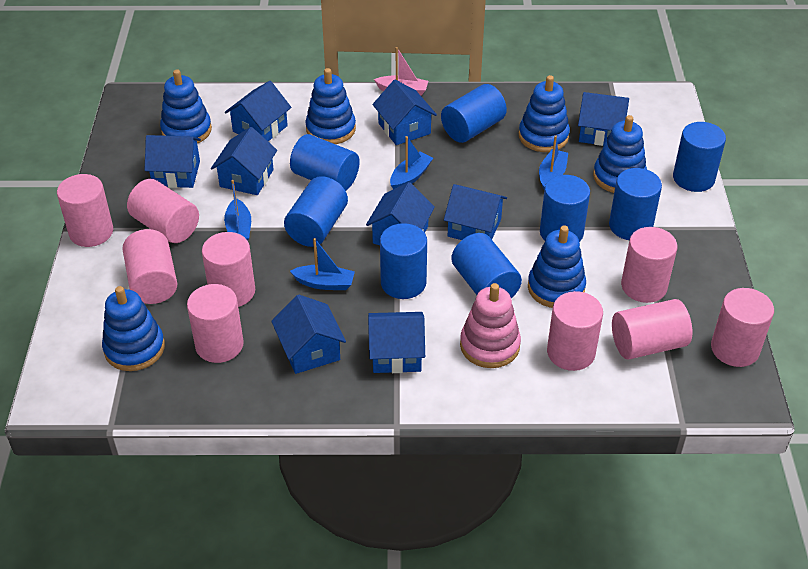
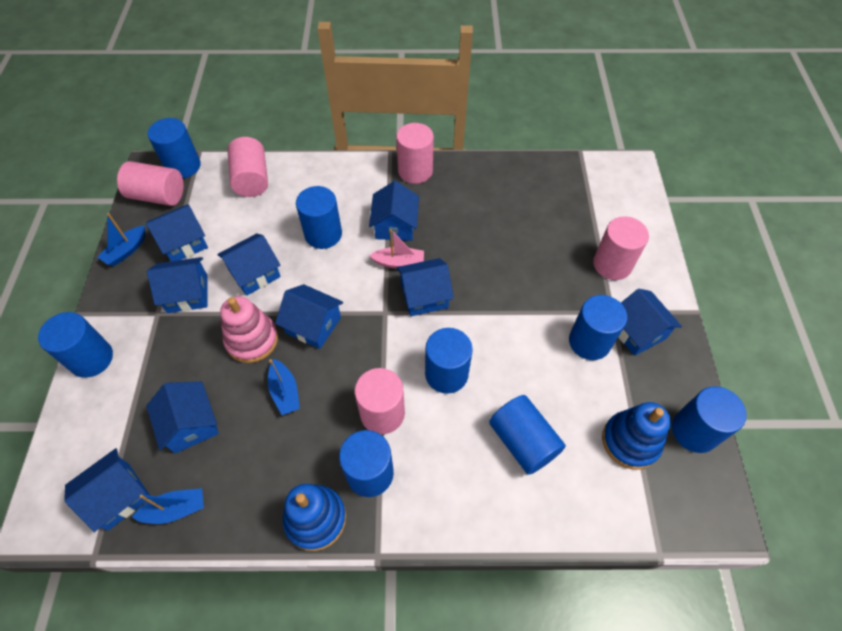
blue boat: 4 -> 3
blue stacking toy: 6 -> 2
pink cylinder: 9 -> 5

